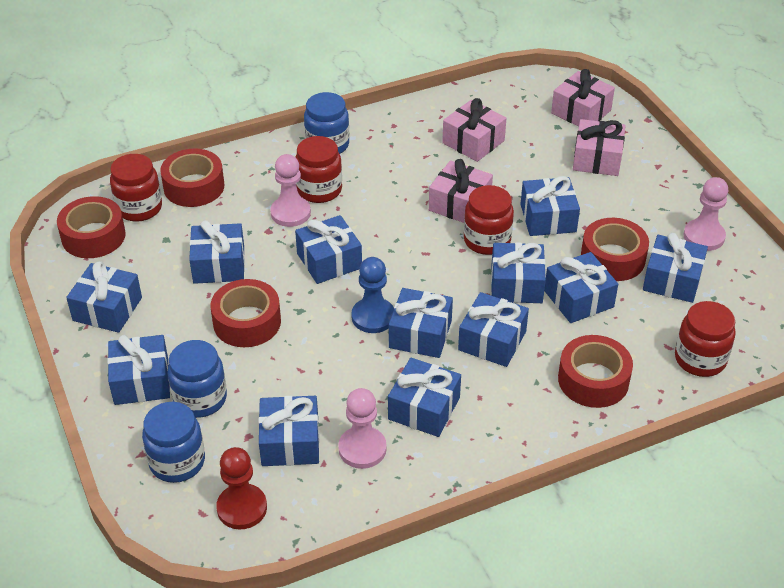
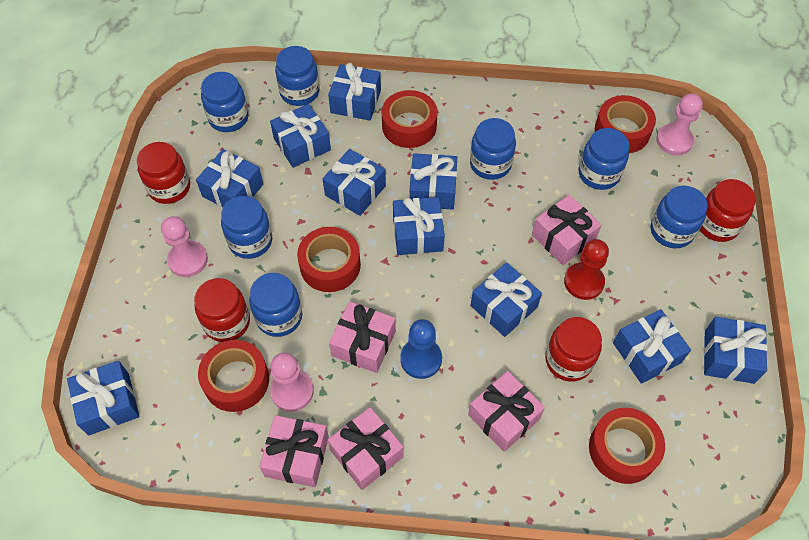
blue gift: 12 -> 10
blue jar: 3 -> 7
pink gift: 4 -> 5

